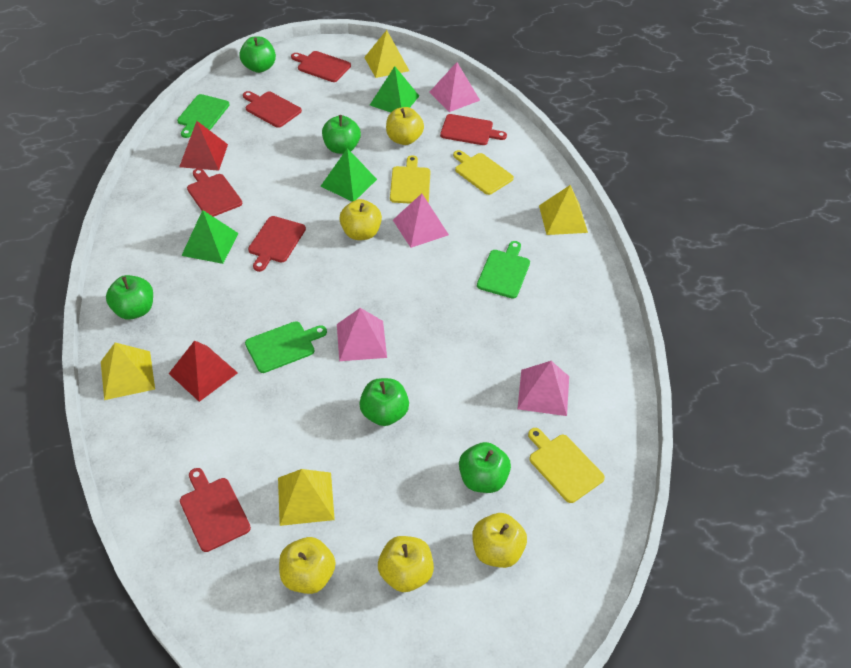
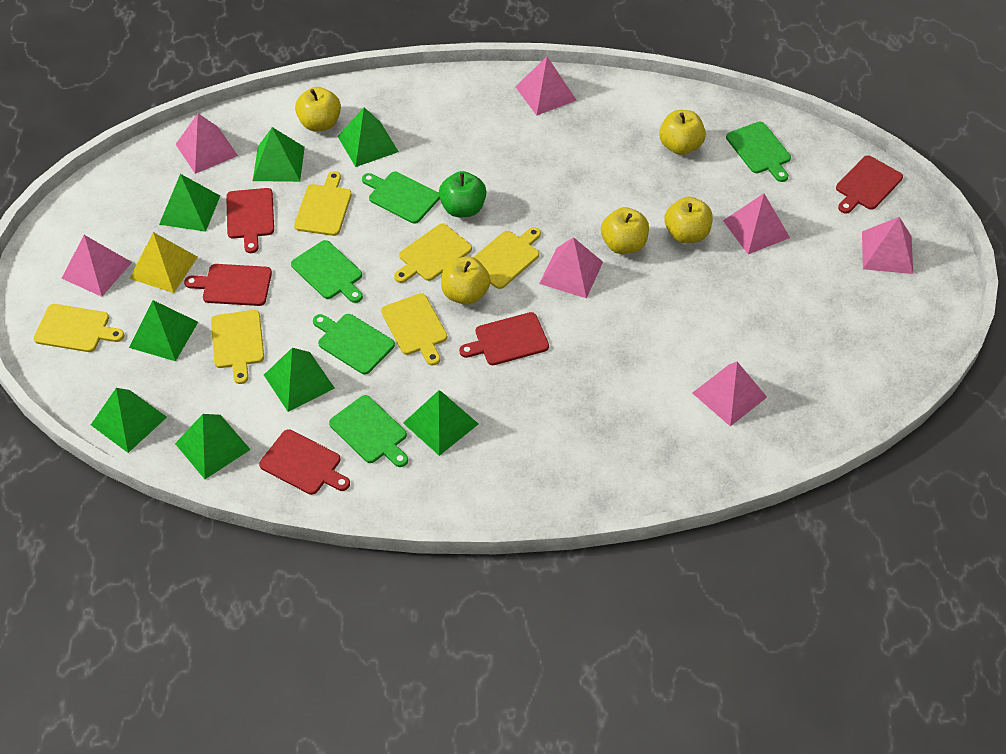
green apple: 5 -> 1
green cutting board: 3 -> 5
green pyramid: 3 -> 8
pink pyramid: 4 -> 7
red cutting board: 6 -> 5
red pyramid: 2 -> 0
yellow cutting board: 3 -> 6
yellow pyramid: 4 -> 1

